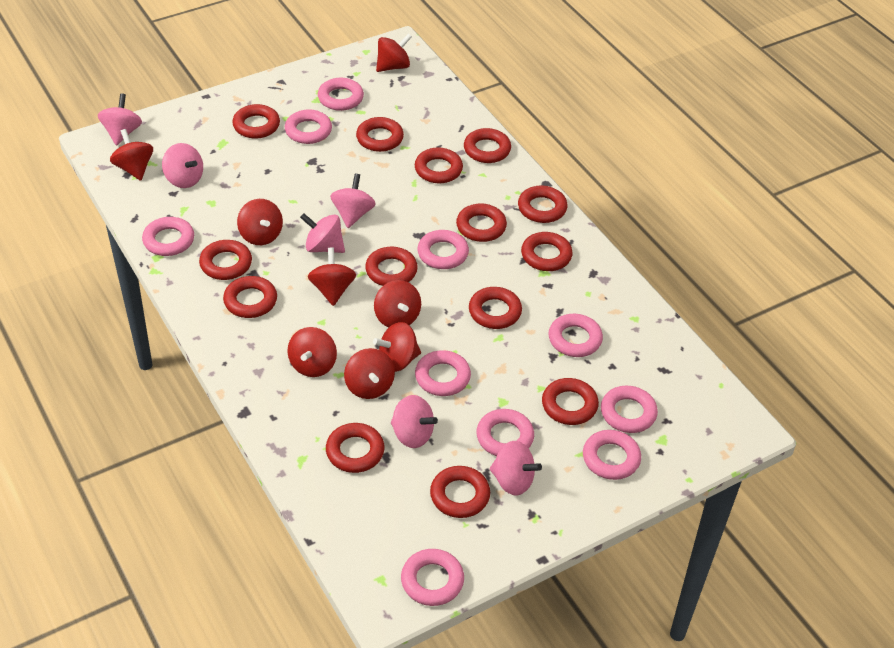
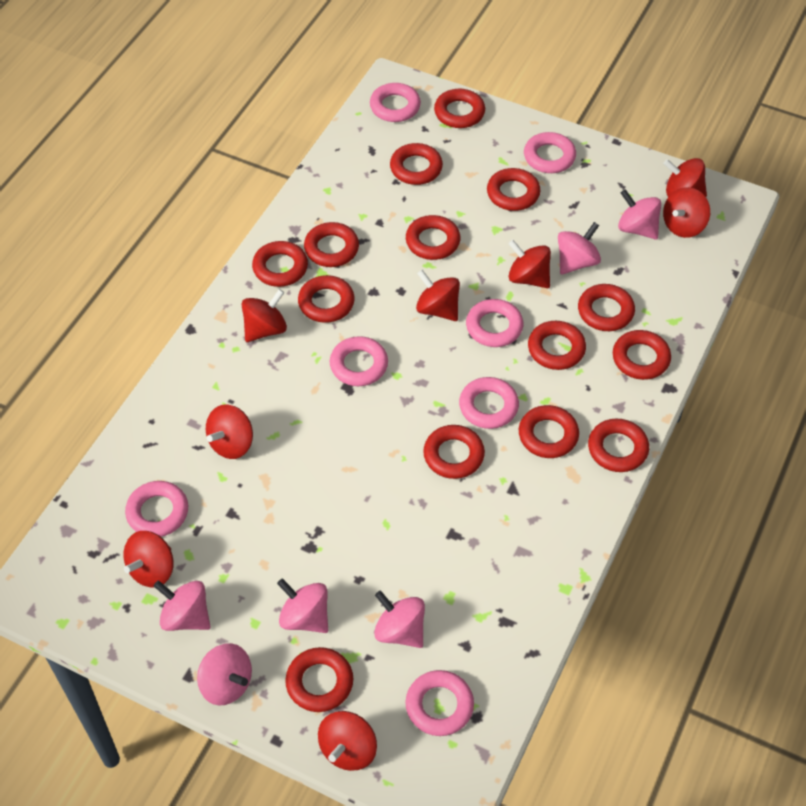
pink ring: 10 -> 7

